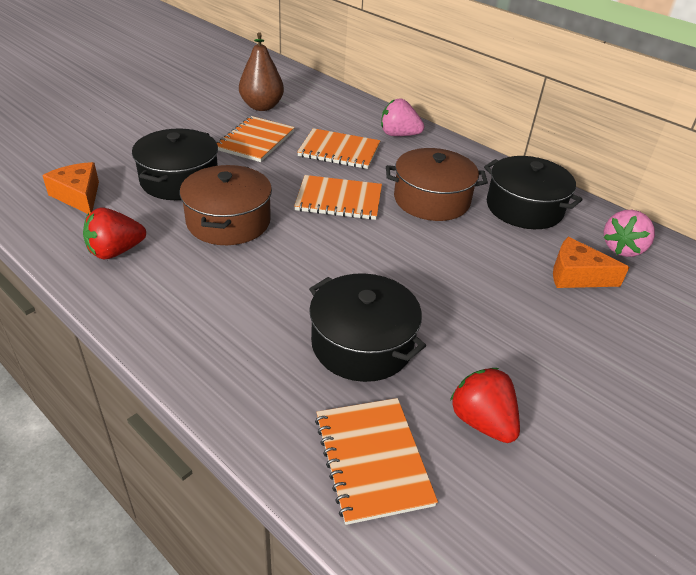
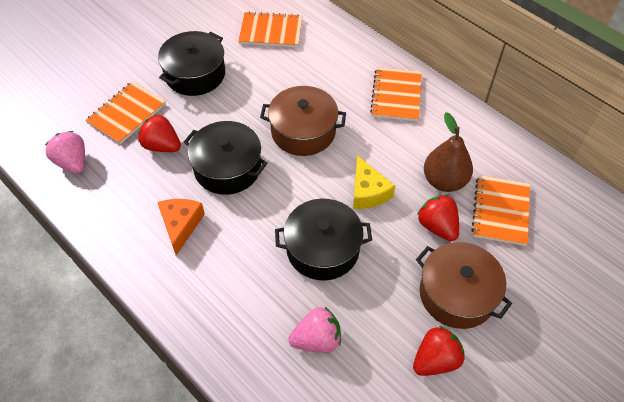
orange cheese: 2 -> 1
red strawberry: 2 -> 3
yellow cheese: 0 -> 1

